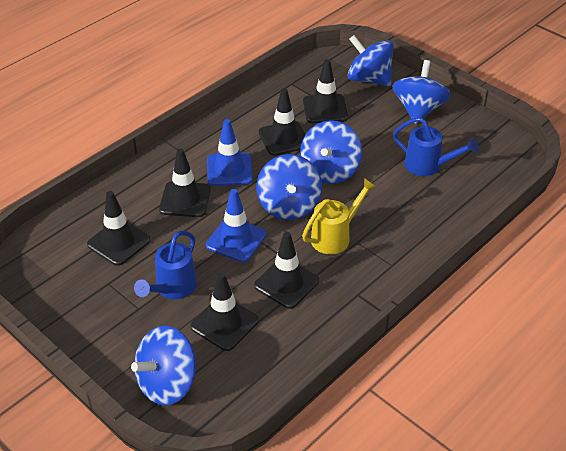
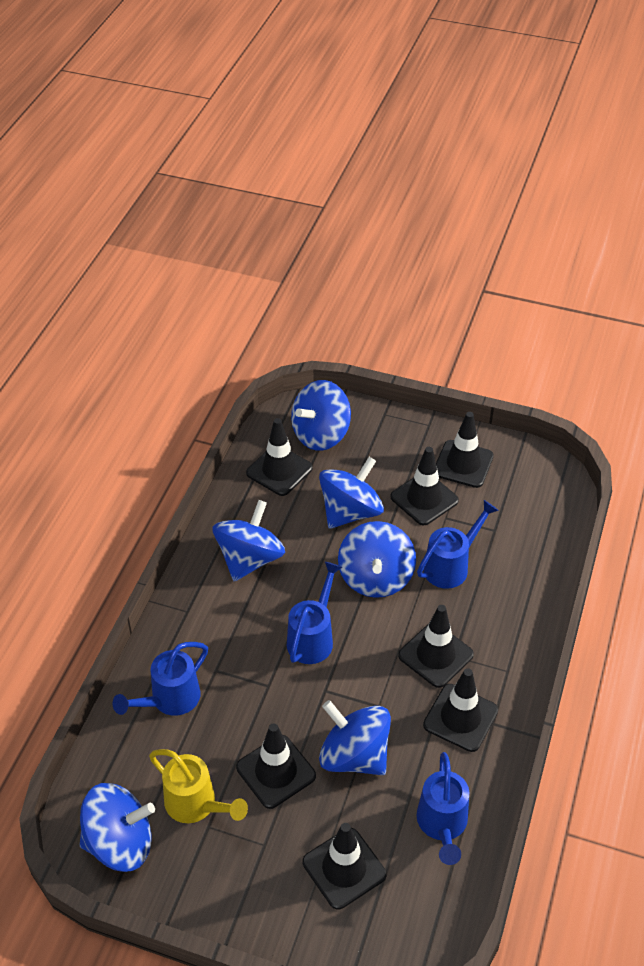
black traffic cone: 6 -> 7
blue spinning top: 5 -> 6
blue traffic cone: 2 -> 0
blue watering can: 2 -> 4

